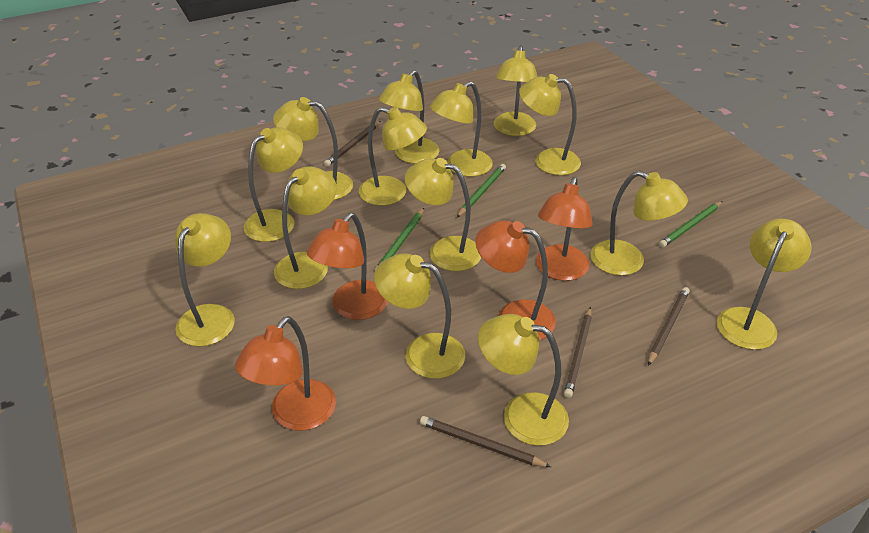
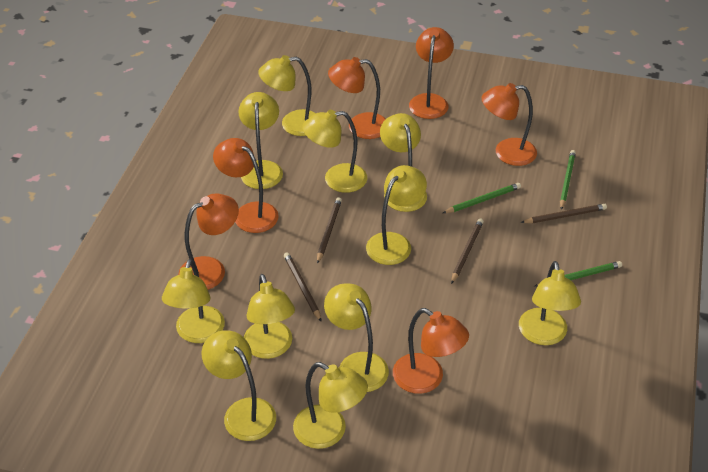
orange lamp: 4 -> 6
yellow lamp: 14 -> 11

